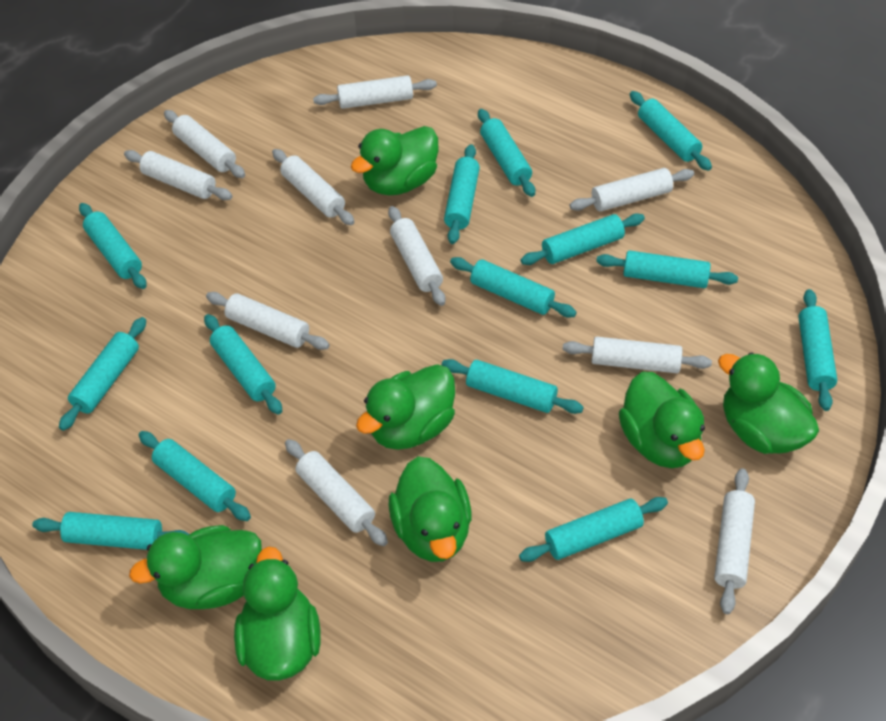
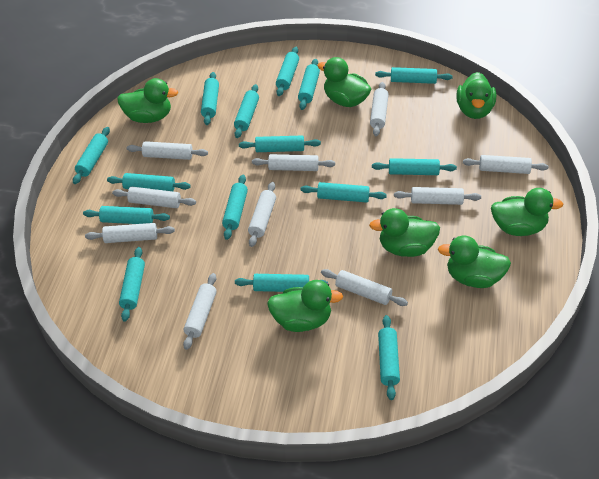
turquoise rolling pin: 14 -> 15

